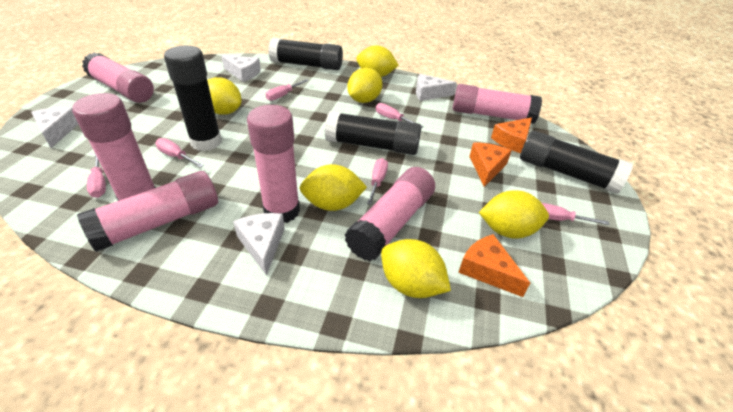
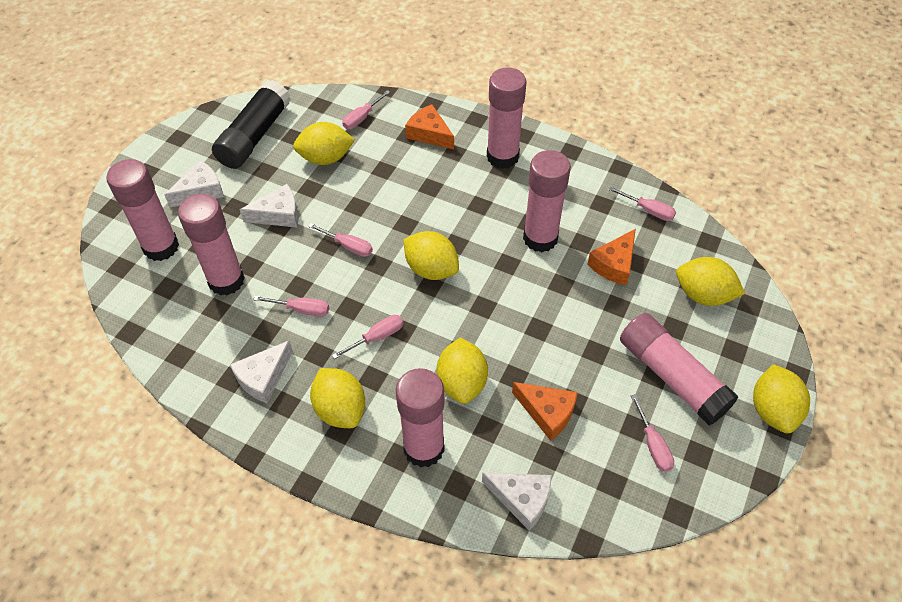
black glue stick: 4 -> 1

